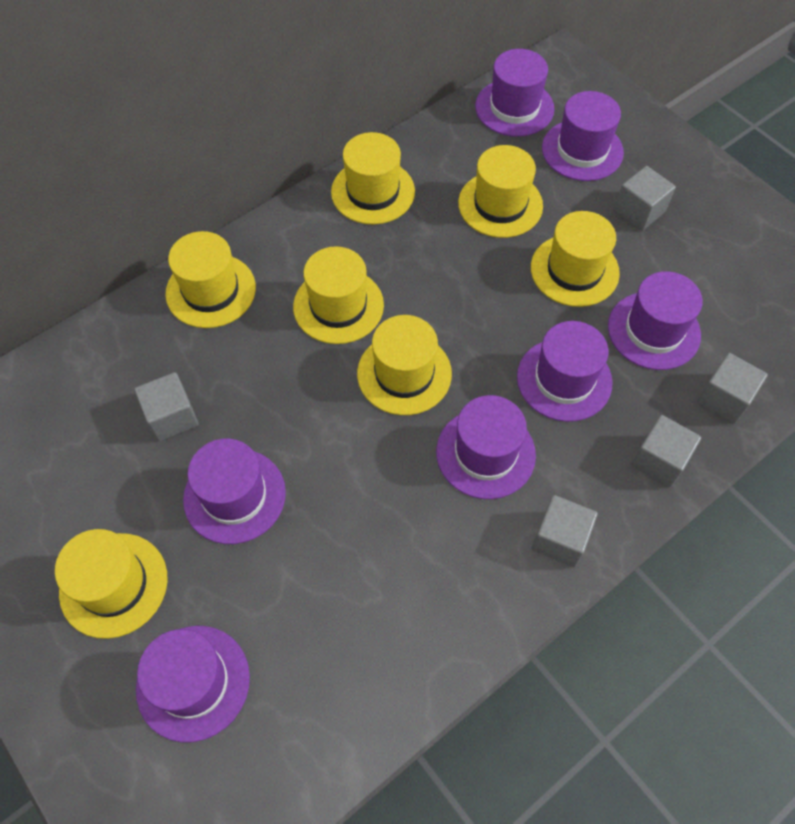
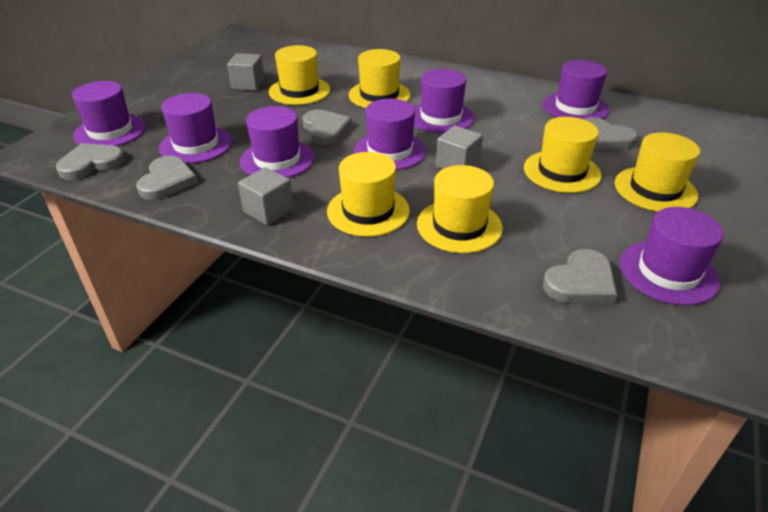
grey cube: 5 -> 3
grey heart: 0 -> 5
yellow hat: 7 -> 6

